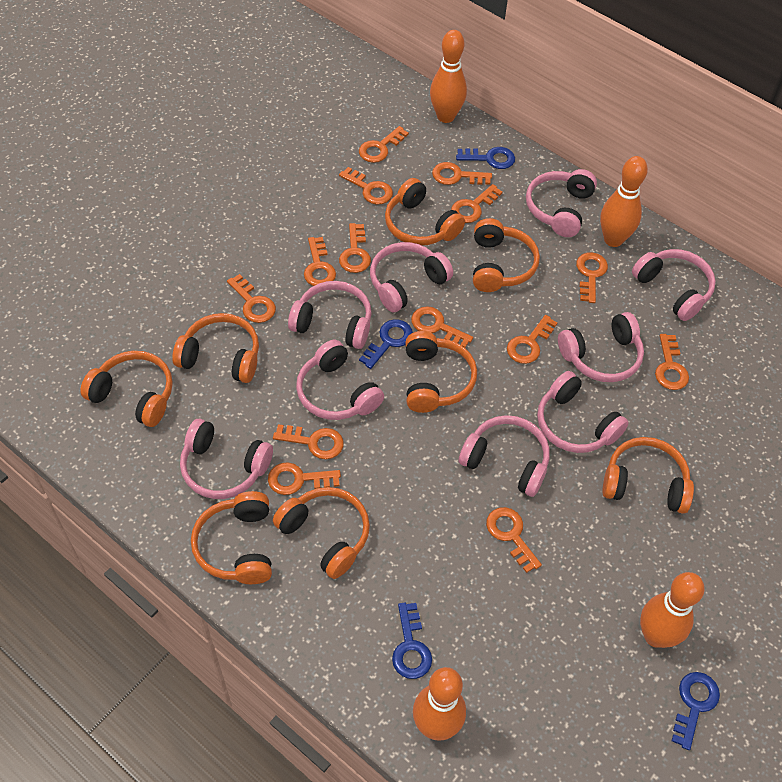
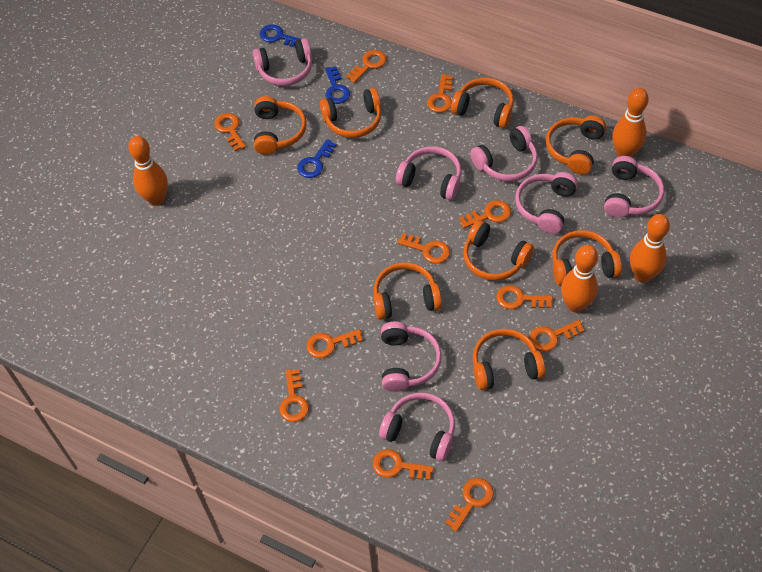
blue key: 4 -> 3
orange key: 14 -> 11
pink headphones: 9 -> 7

